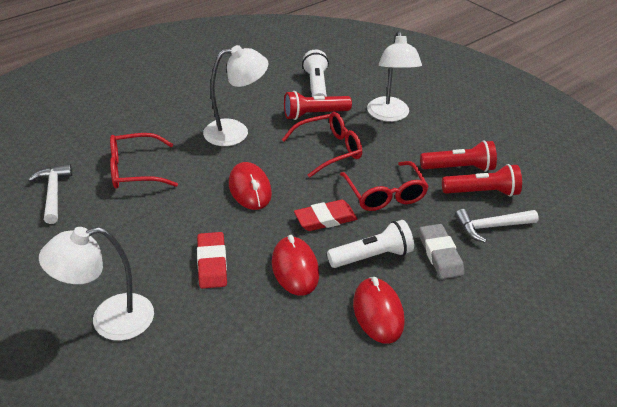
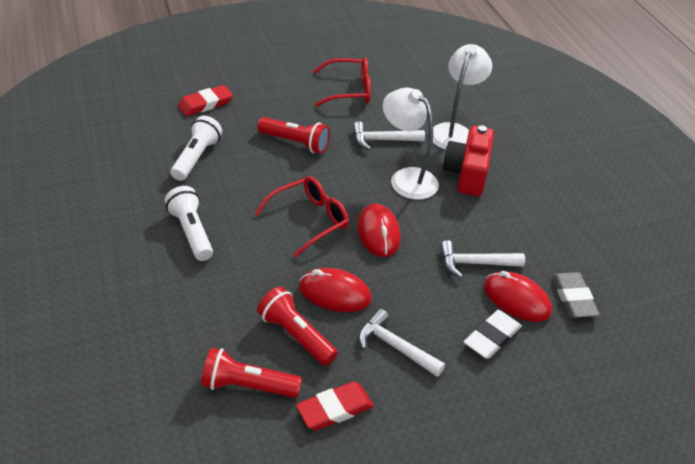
red camera: 0 -> 1
red glasses: 3 -> 2
white eraser: 0 -> 1
white hammer: 2 -> 3
white lamp: 3 -> 2

